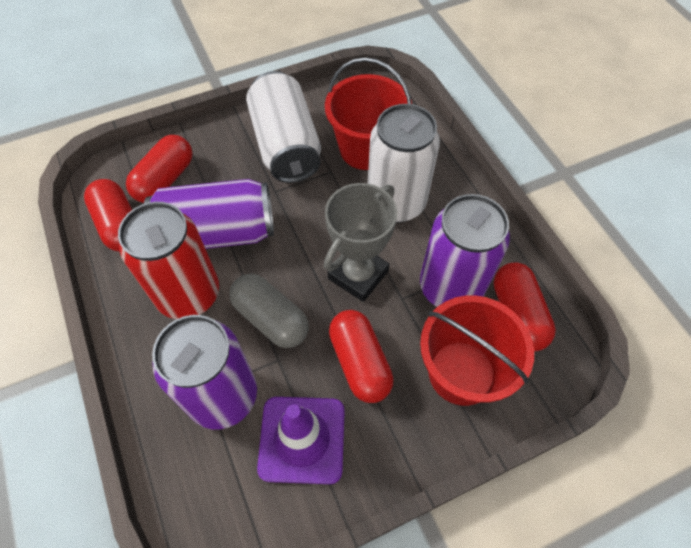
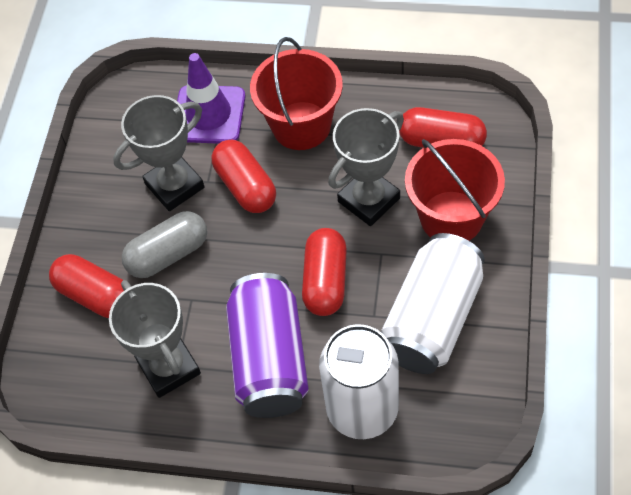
grey trophy: 1 -> 3
purple can: 3 -> 1
red can: 1 -> 0

